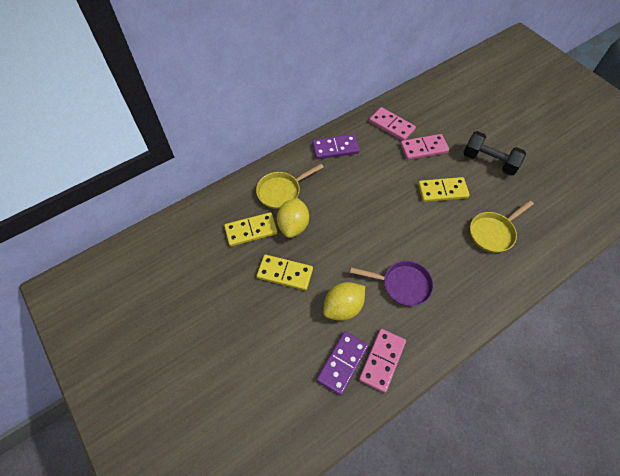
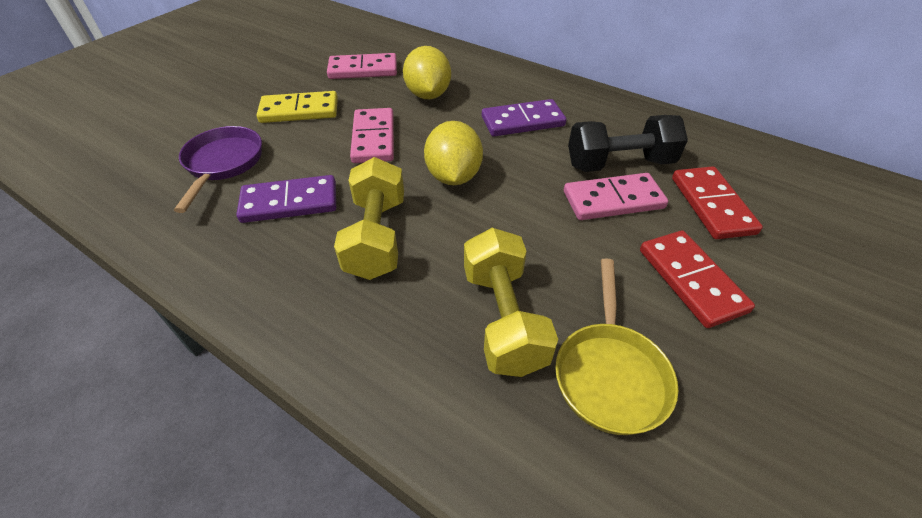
red domino: 0 -> 2
yellow domino: 3 -> 1
yellow dumbbell: 0 -> 2
yellow pan: 2 -> 1

